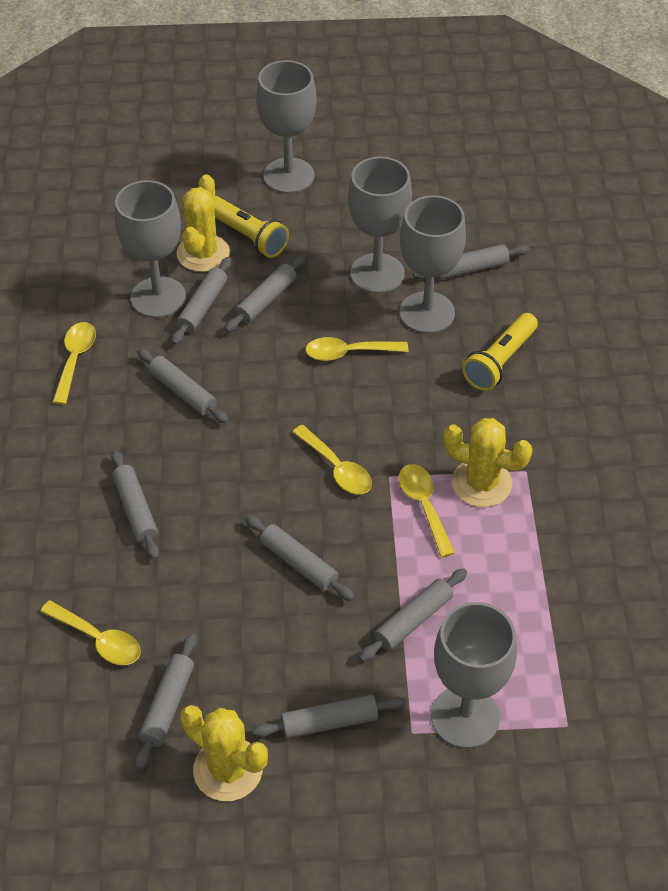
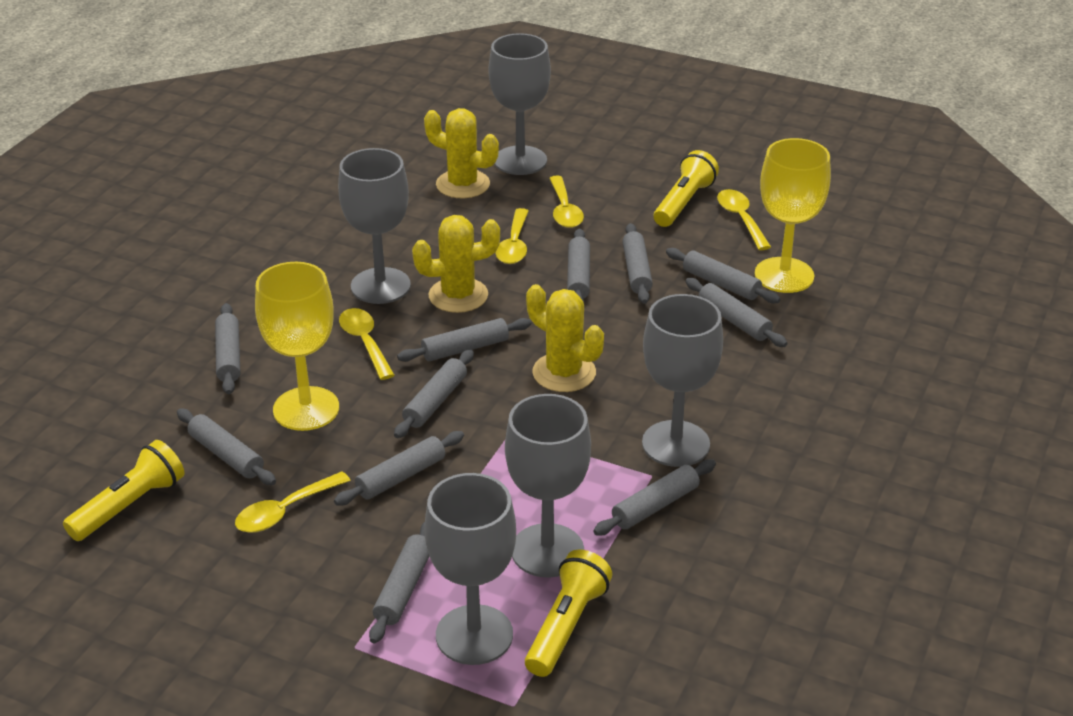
grey rolling pin: 9 -> 11
yellow flashlight: 2 -> 3
yellow goblet: 0 -> 2

